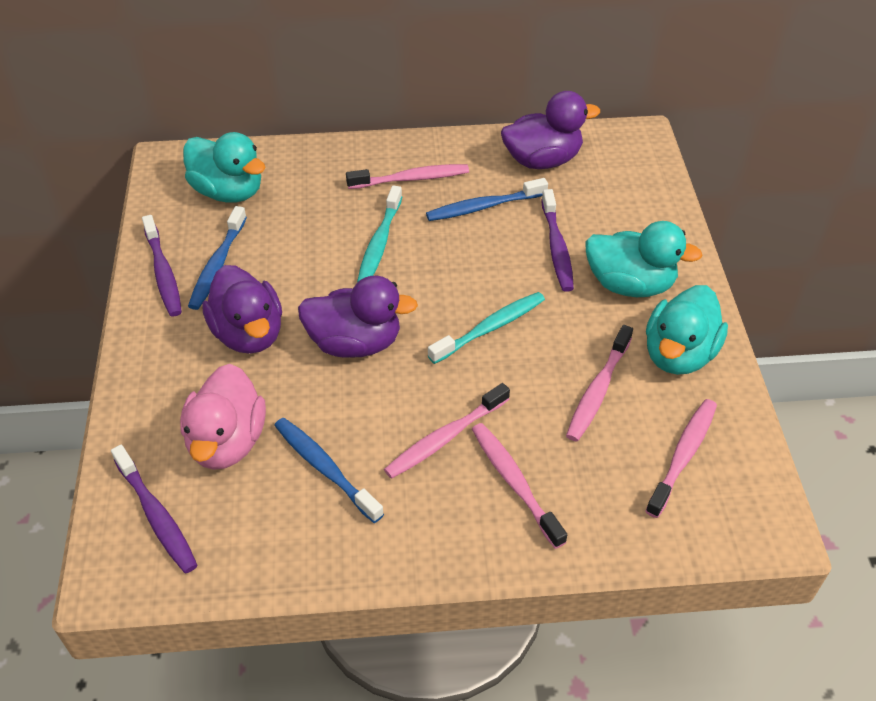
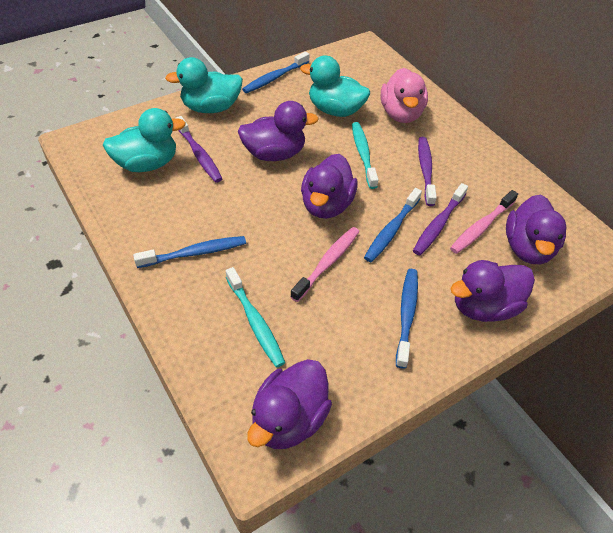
blue toothbrush: 3 -> 4
pink toothbrush: 5 -> 2
purple duck: 3 -> 5

